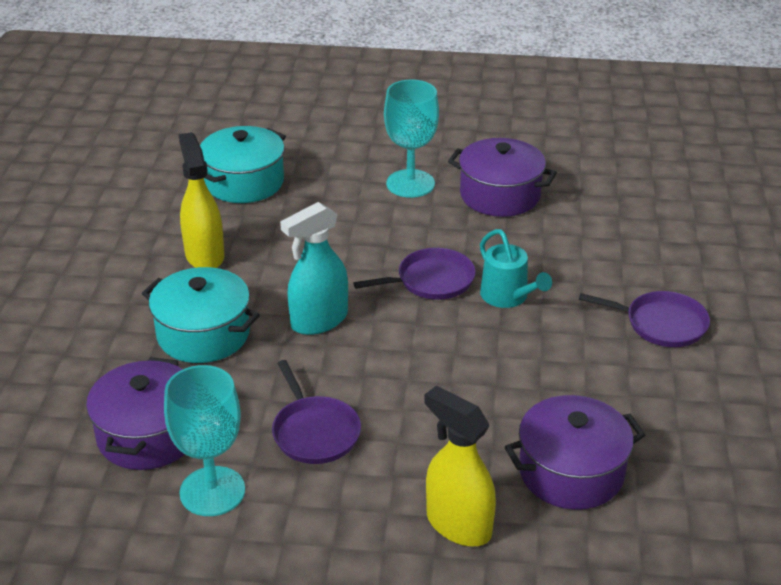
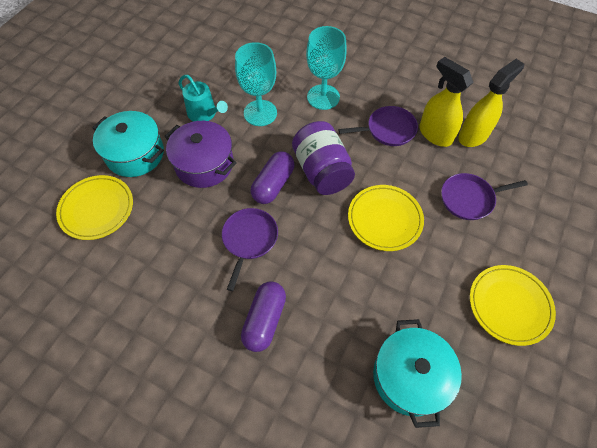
purple capsule: 0 -> 2
purple jar: 0 -> 1
purple pot: 3 -> 1
turquoise spray bottle: 1 -> 0
yellow plate: 0 -> 3

